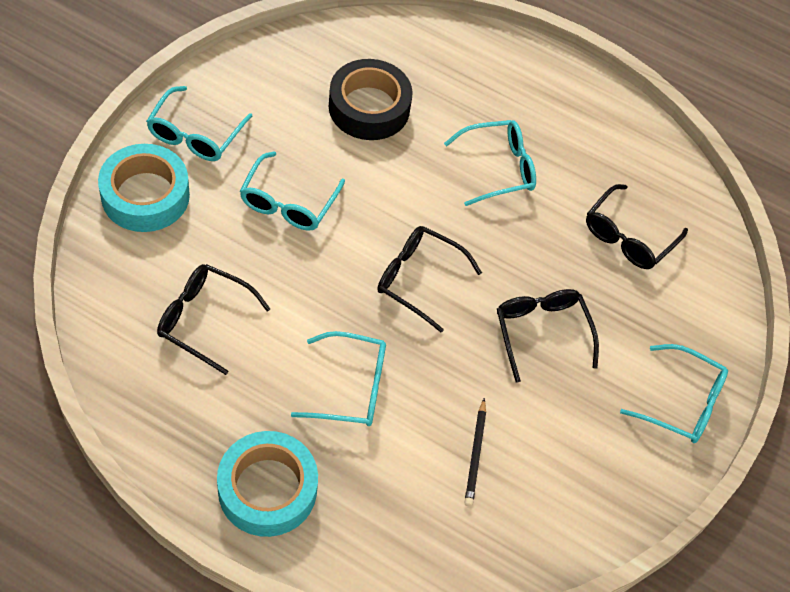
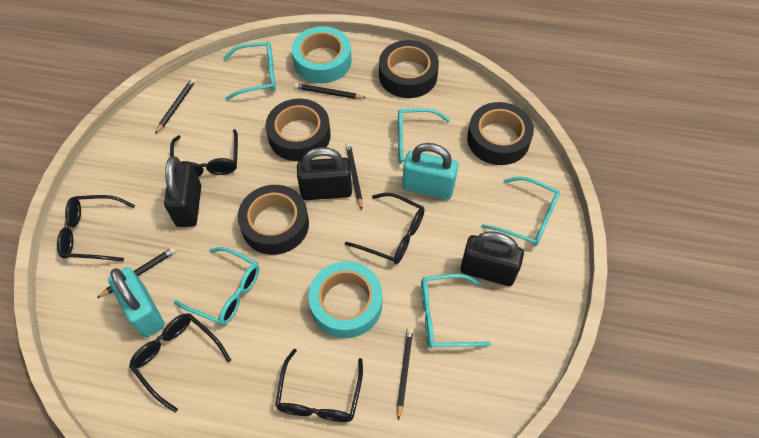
black glasses: 4 -> 5
black padlock: 0 -> 3
black pencil: 1 -> 5
black tape: 1 -> 4
turquoise padlock: 0 -> 2

